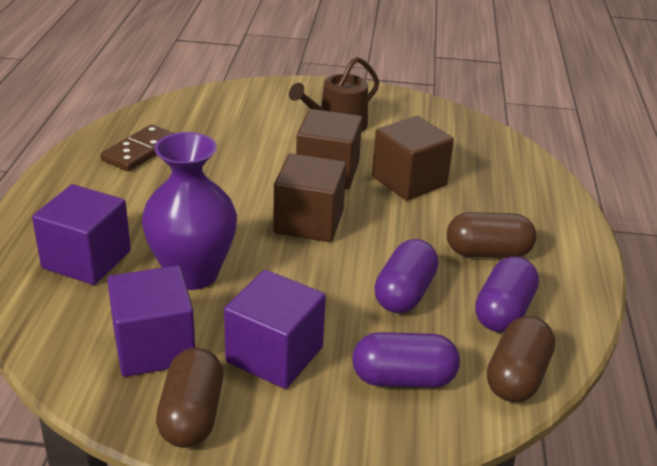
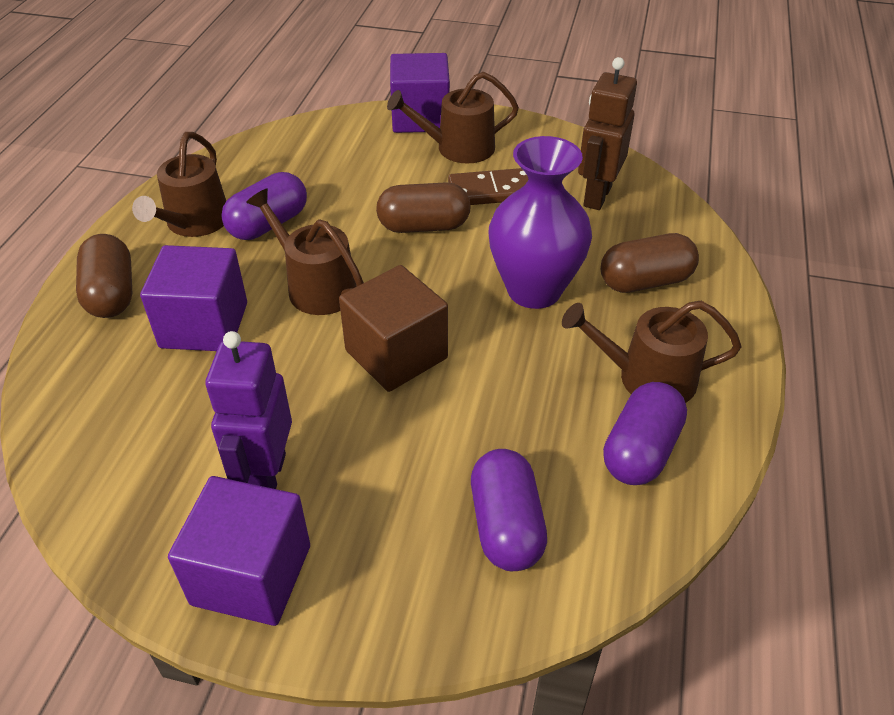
brown cube: 3 -> 1
brown robot: 0 -> 1
brown watering can: 1 -> 4
purple robot: 0 -> 1

